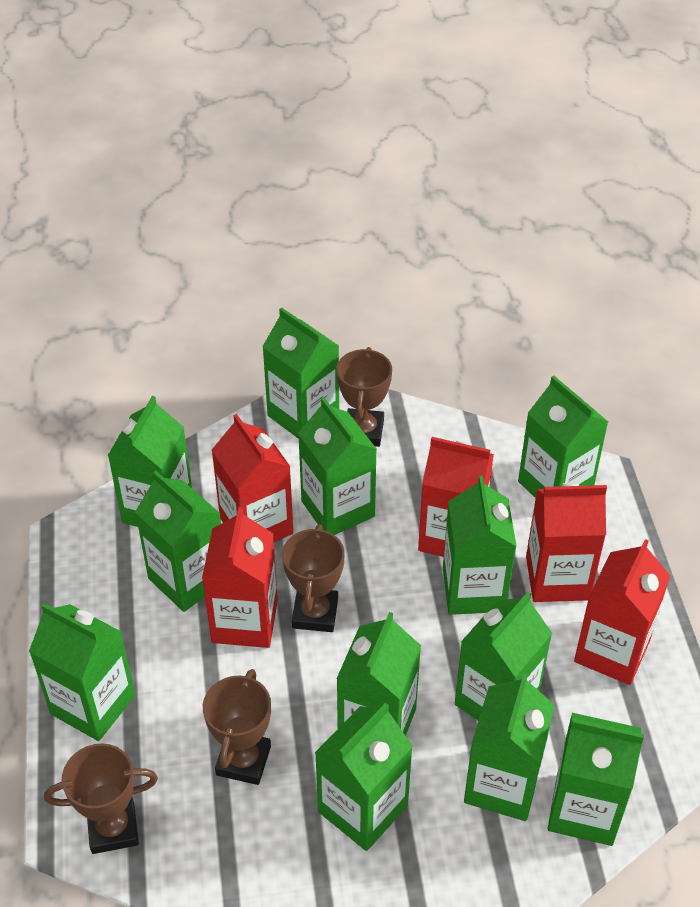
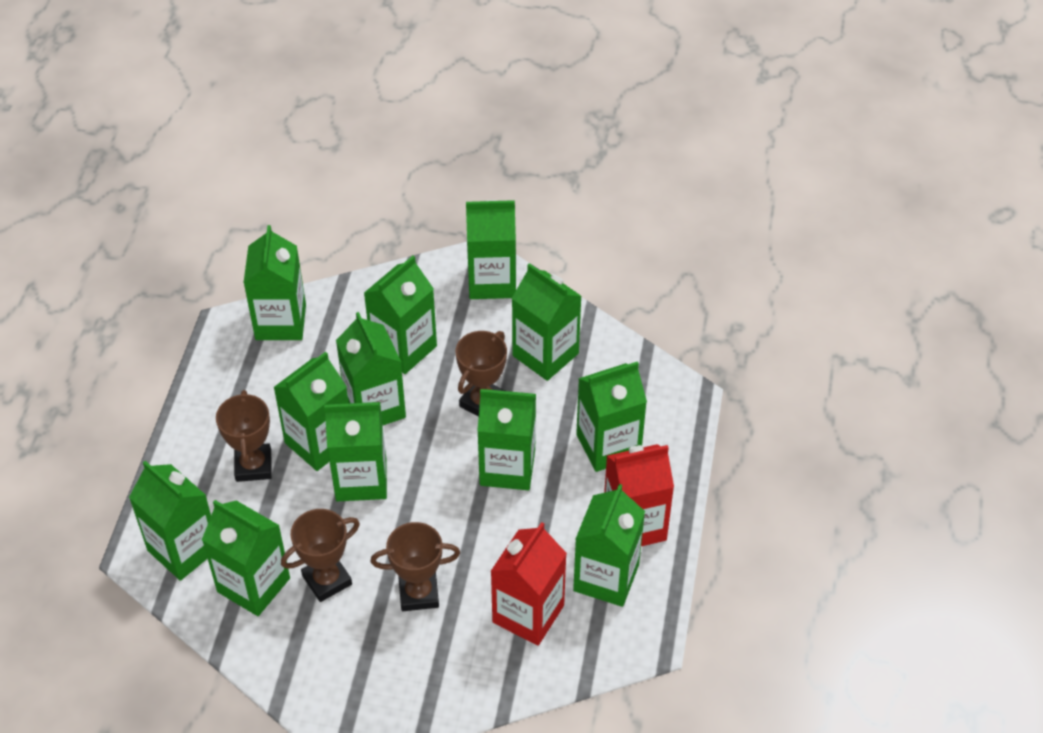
red carton: 5 -> 2

